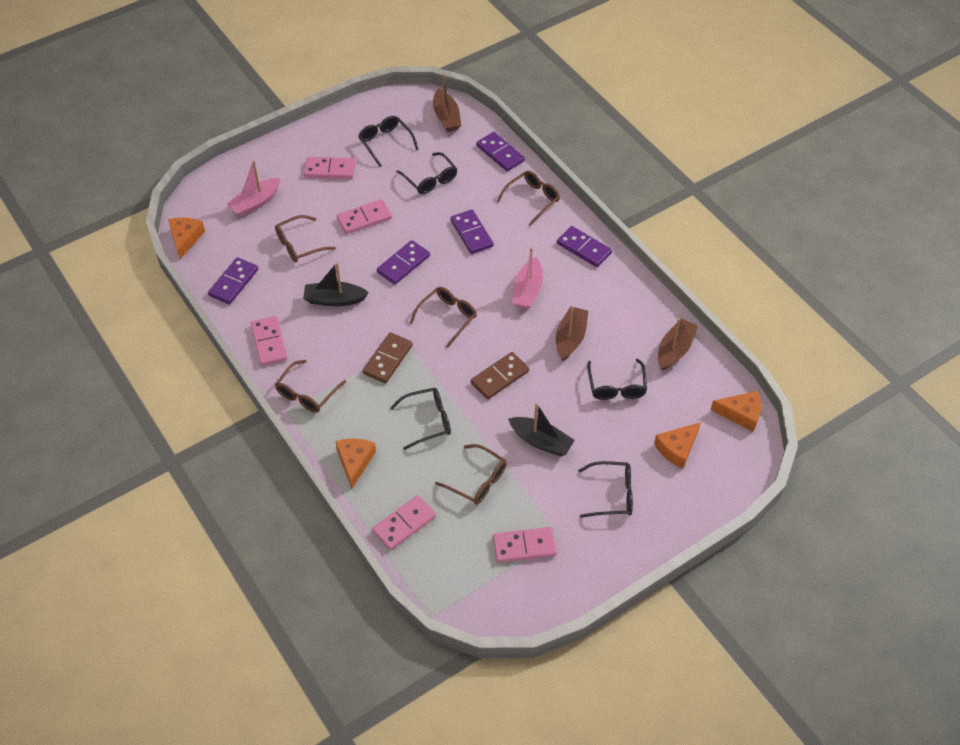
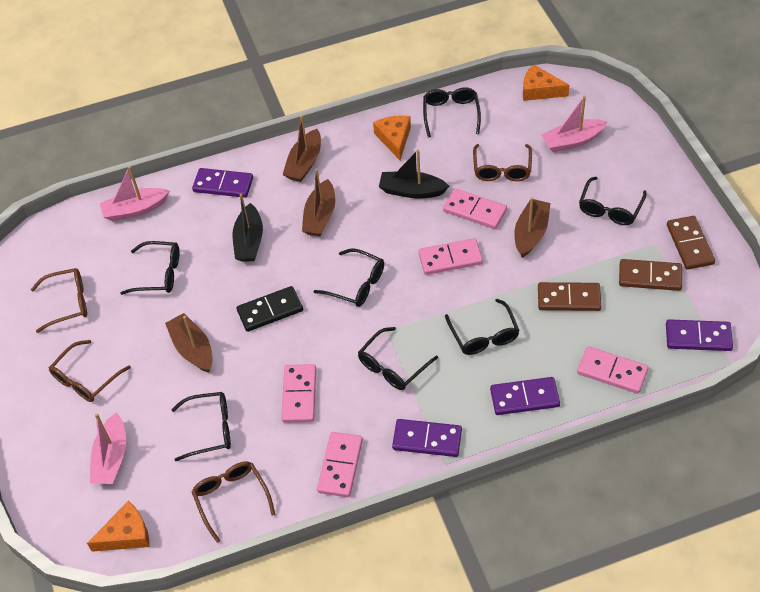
black domino: 0 -> 1
black glasses: 5 -> 7
brown boat: 3 -> 4
brown domino: 2 -> 3
brown glasses: 5 -> 4
orange cheese: 4 -> 3
pink boat: 2 -> 3
purple domino: 5 -> 4

